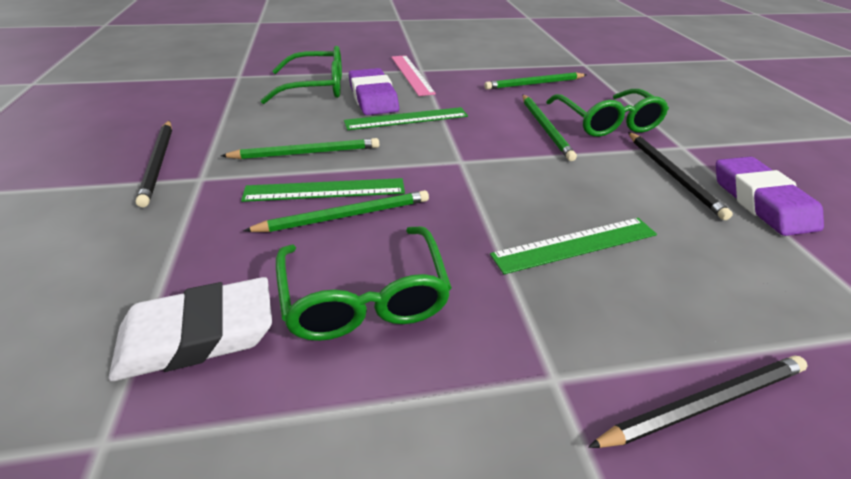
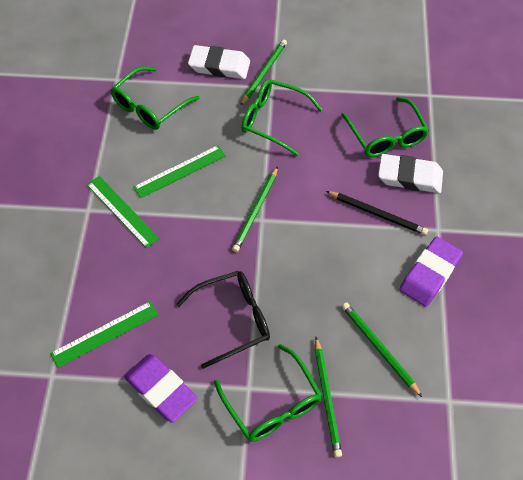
black glasses: 0 -> 1
black pencil: 3 -> 1
green glasses: 3 -> 4
pink ruler: 1 -> 0
white eraser: 1 -> 2

